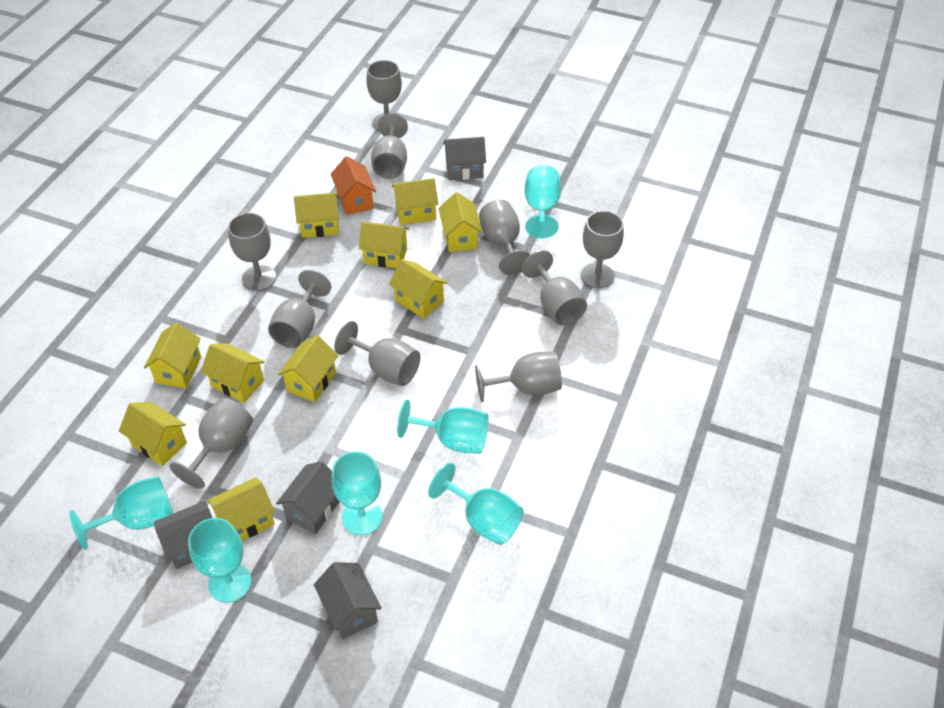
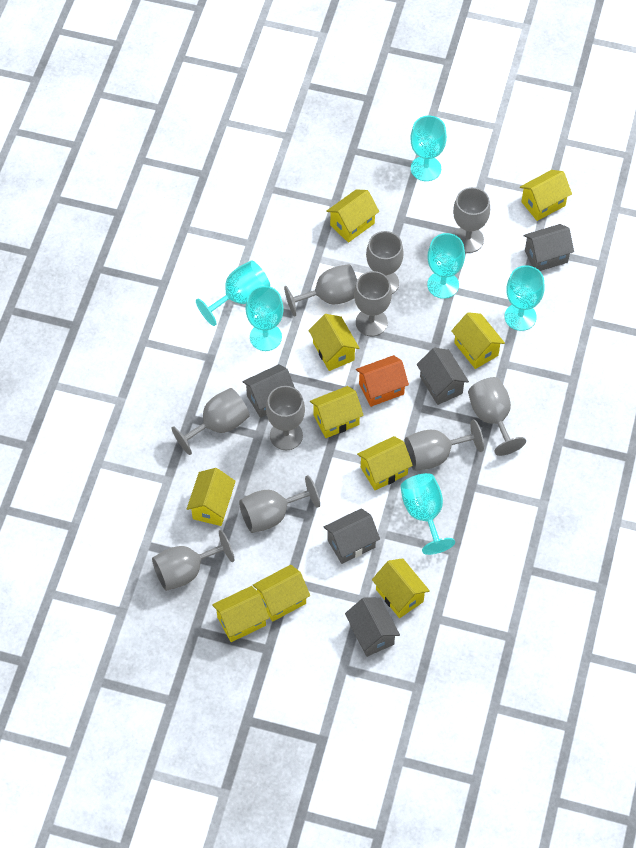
grey house: 4 -> 5

